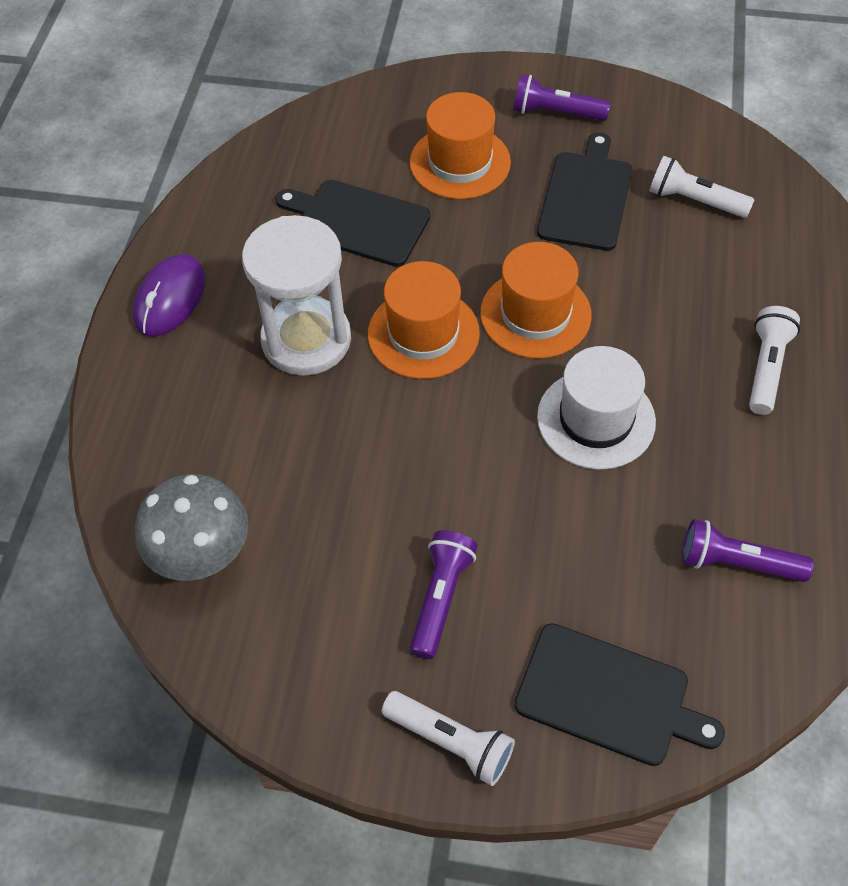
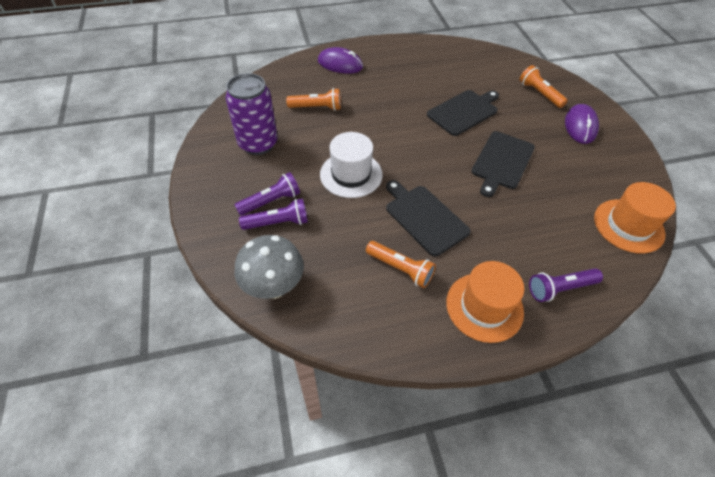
orange flashlight: 0 -> 3
orange hat: 3 -> 2
purple can: 0 -> 1
purple mouse: 1 -> 2
white flashlight: 3 -> 0
white hourglass: 1 -> 0

